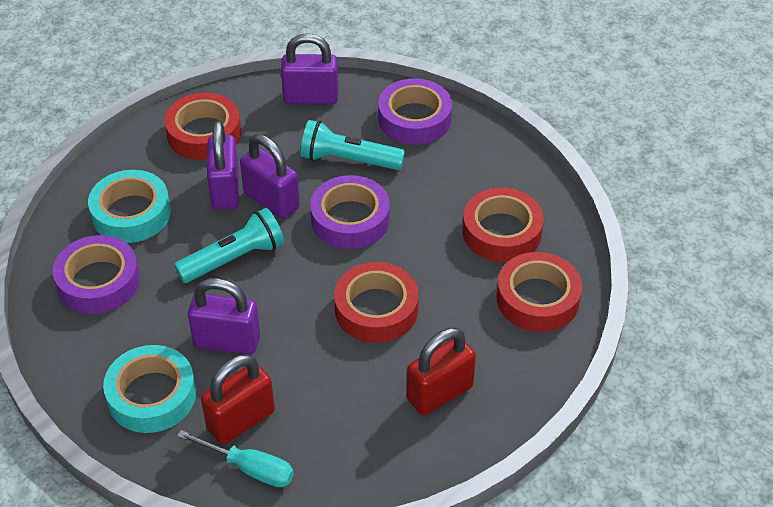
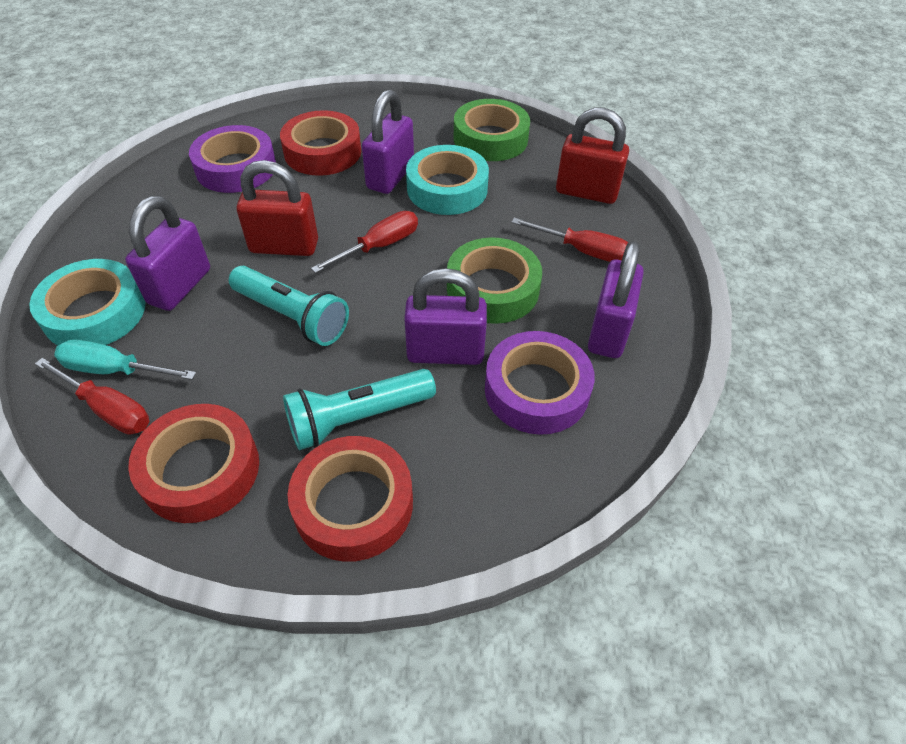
green tape: 0 -> 2
purple tape: 3 -> 2
red screwdriver: 0 -> 3
red tape: 4 -> 3

